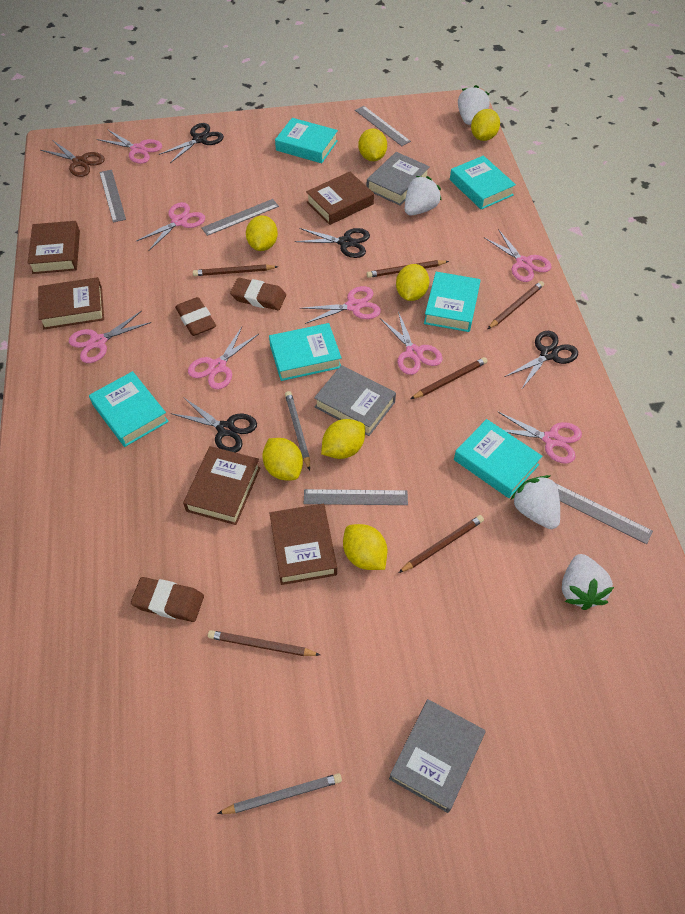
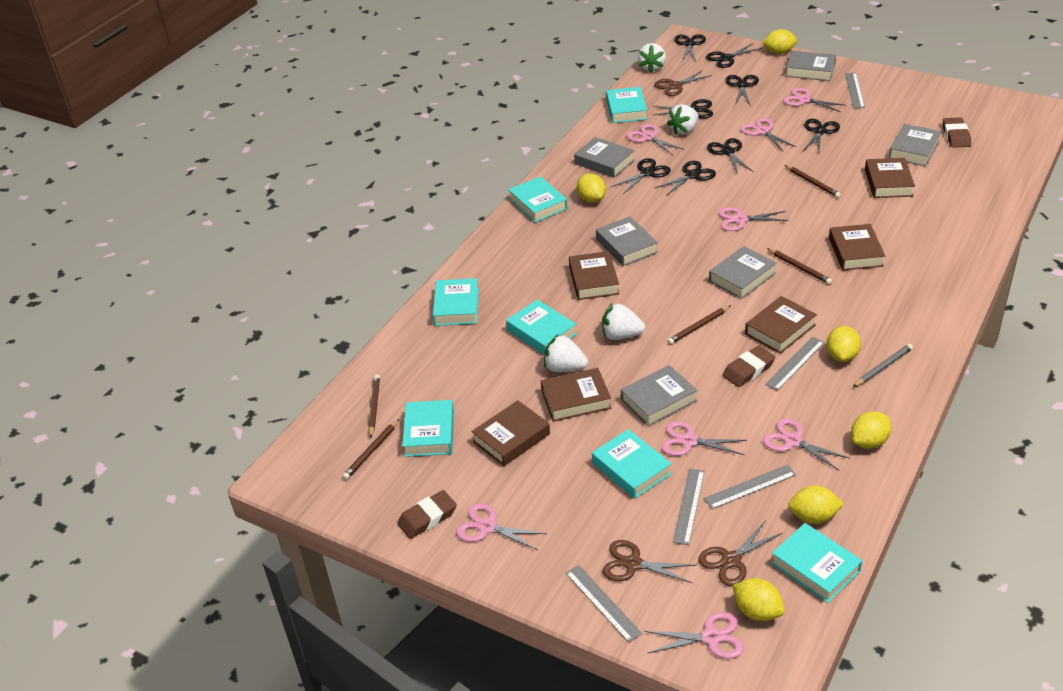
black scissors: 4 -> 8
brown book: 5 -> 6
brown pencil: 6 -> 5
brown scissors: 1 -> 3
grey book: 3 -> 6
grey pencil: 2 -> 1
turquoise book: 6 -> 7
yellow lemon: 7 -> 6

